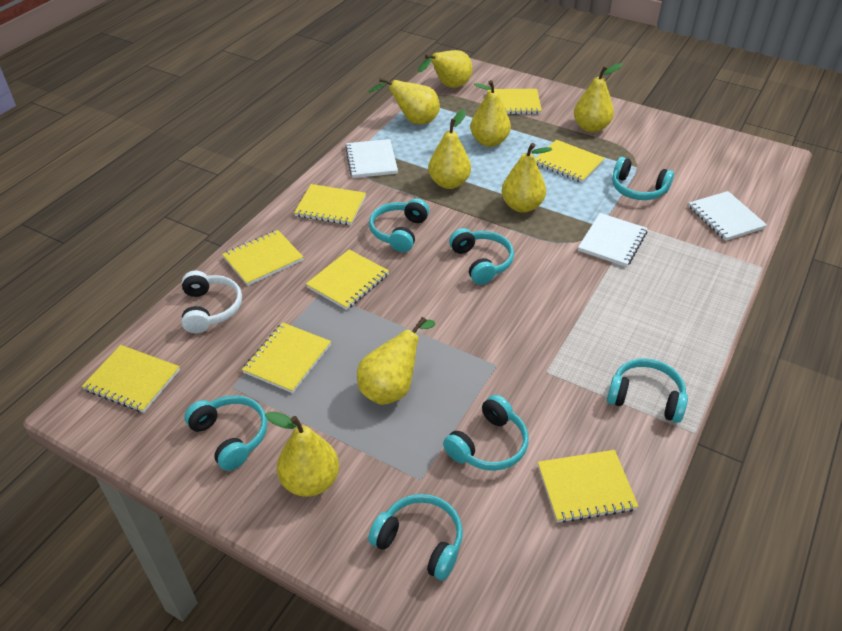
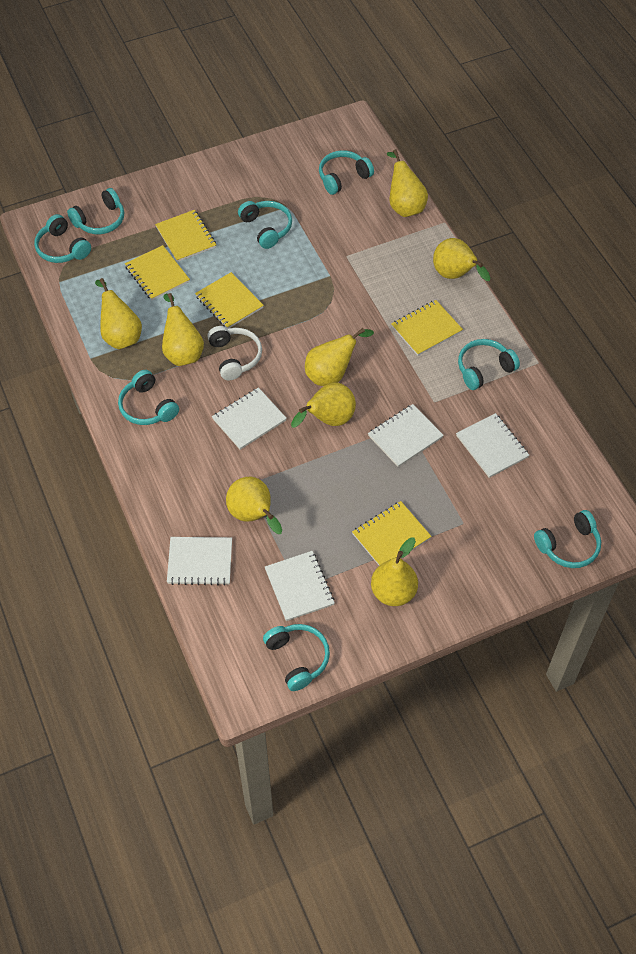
turquoise headphones: 7 -> 8
white notebook: 3 -> 5
yellow notebook: 8 -> 5

